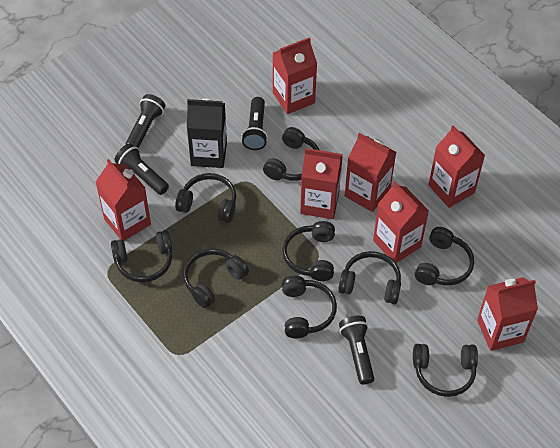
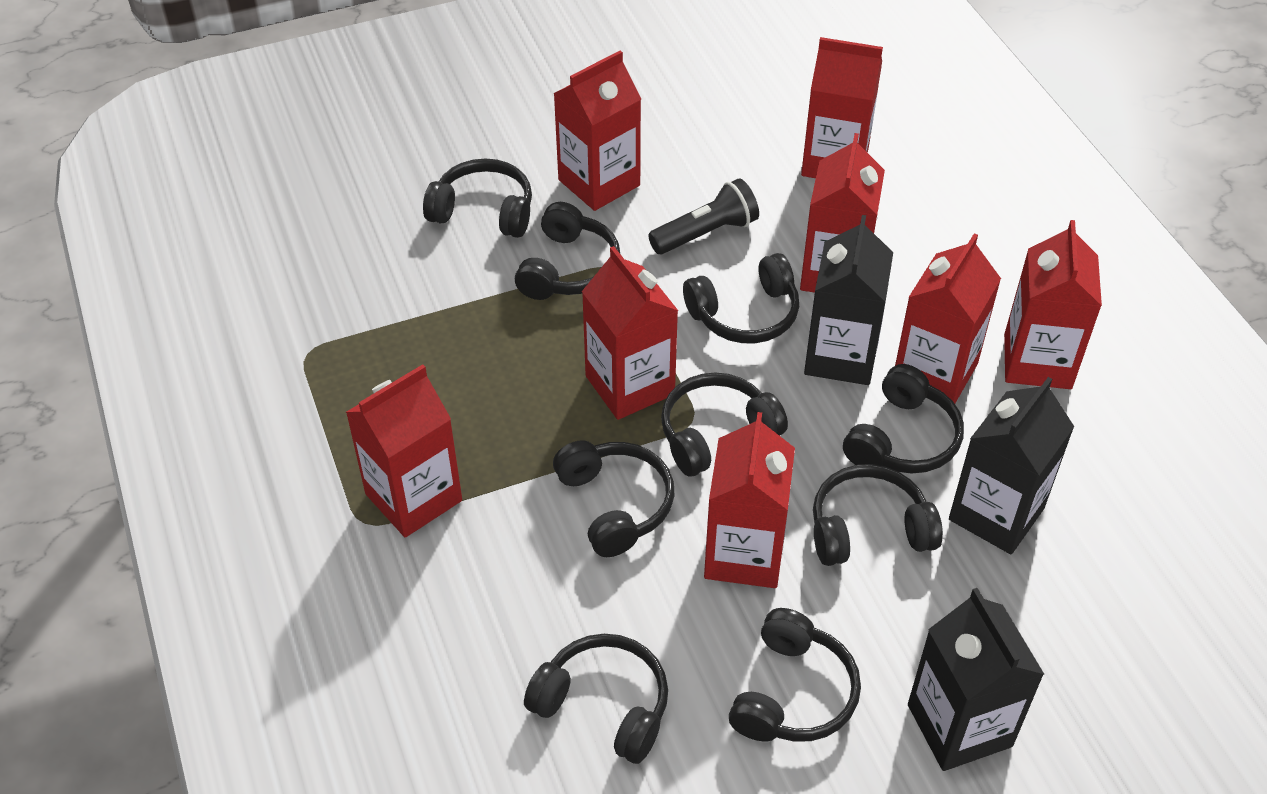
black carton: 1 -> 3
black flashlight: 4 -> 1
red carton: 7 -> 8

